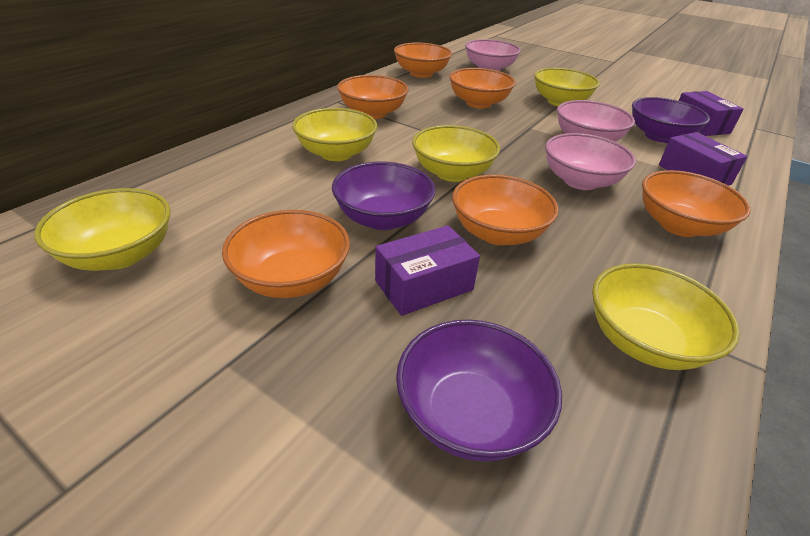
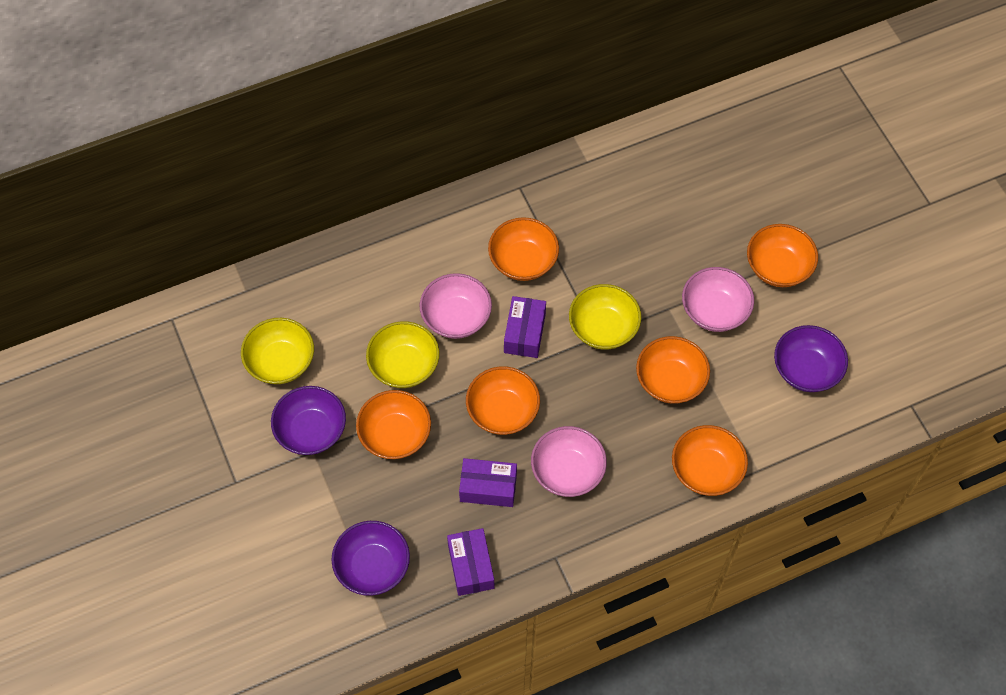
yellow bowl: 5 -> 3

